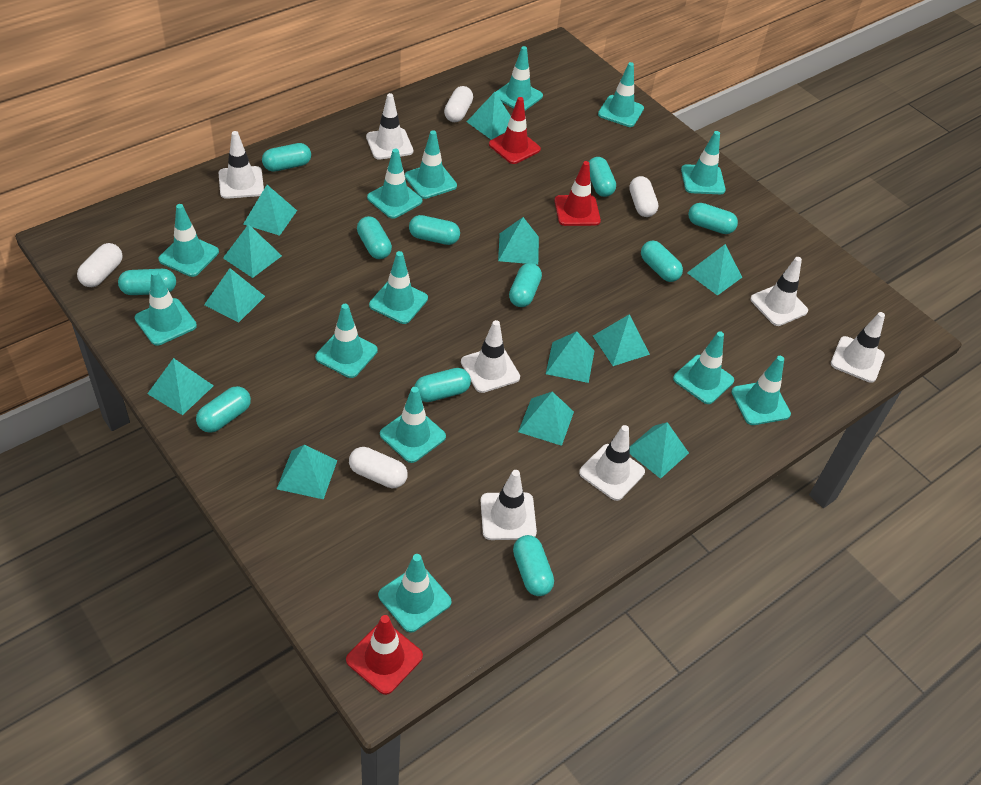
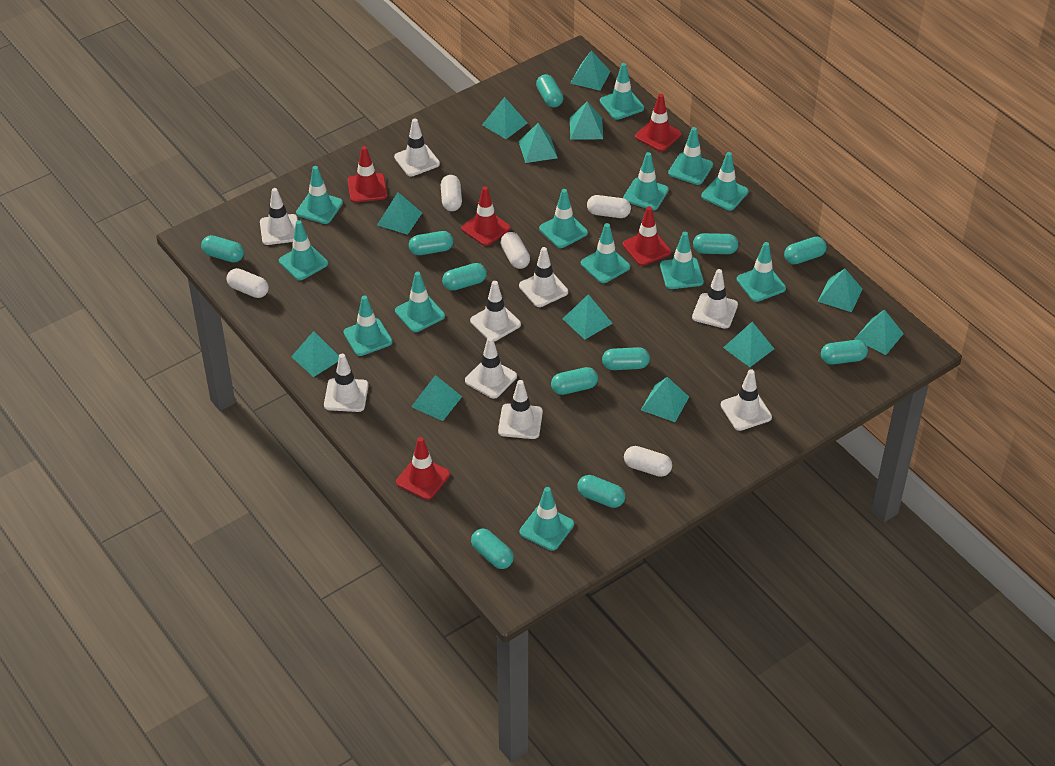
red traffic cone: 3 -> 5
white capsule: 4 -> 5
white traffic cone: 7 -> 9

